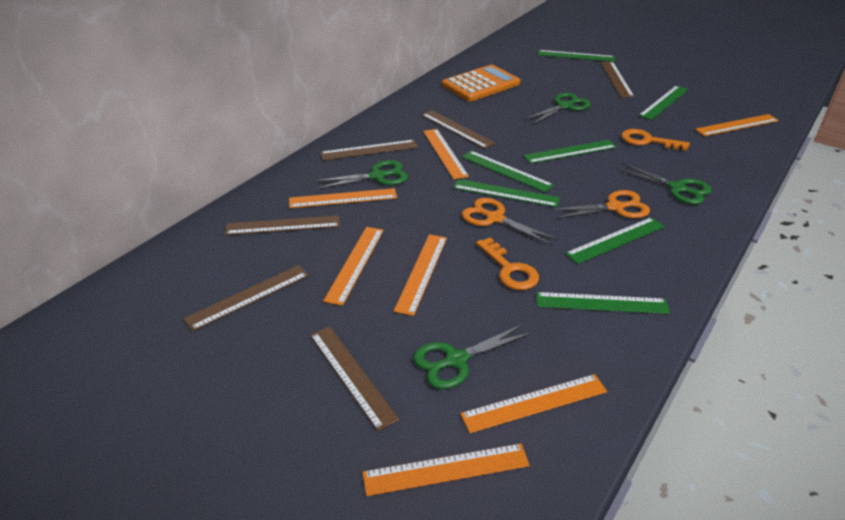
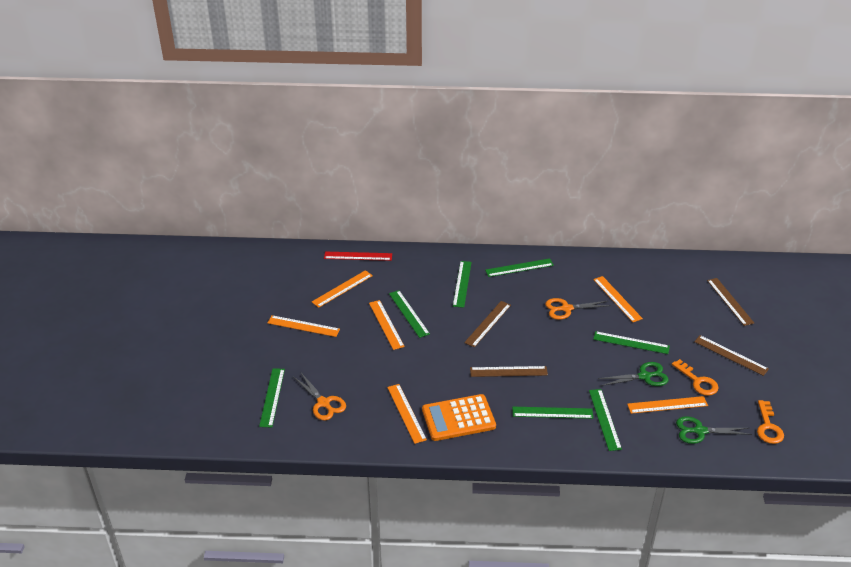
brown ruler: 6 -> 4
green scissors: 4 -> 2
orange ruler: 7 -> 6
red ruler: 0 -> 1

